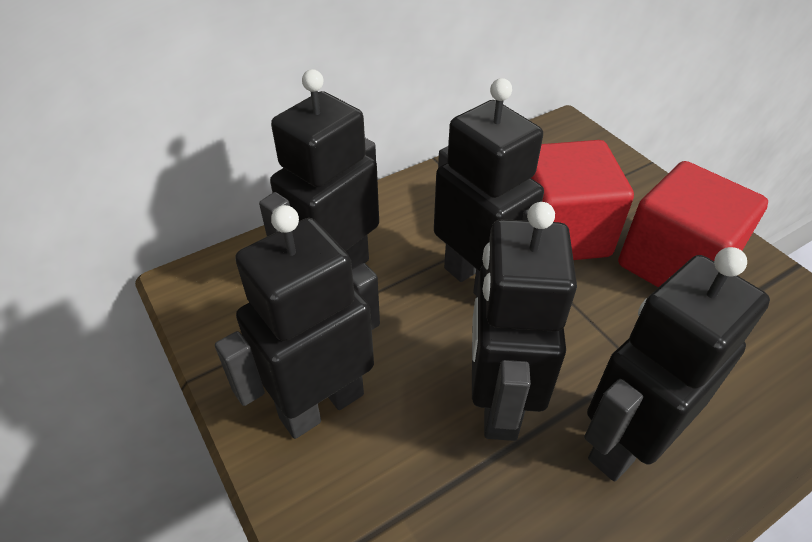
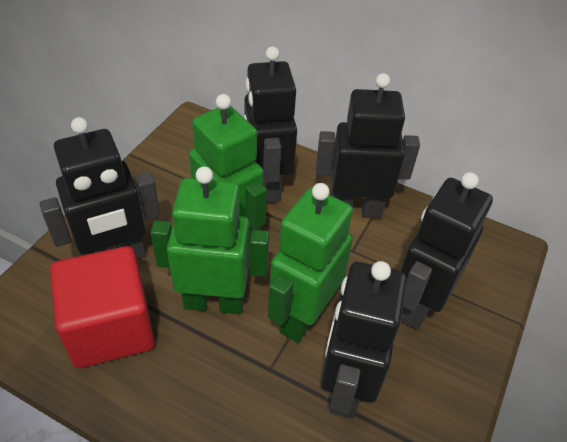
green robot: 0 -> 3
red cube: 2 -> 1

